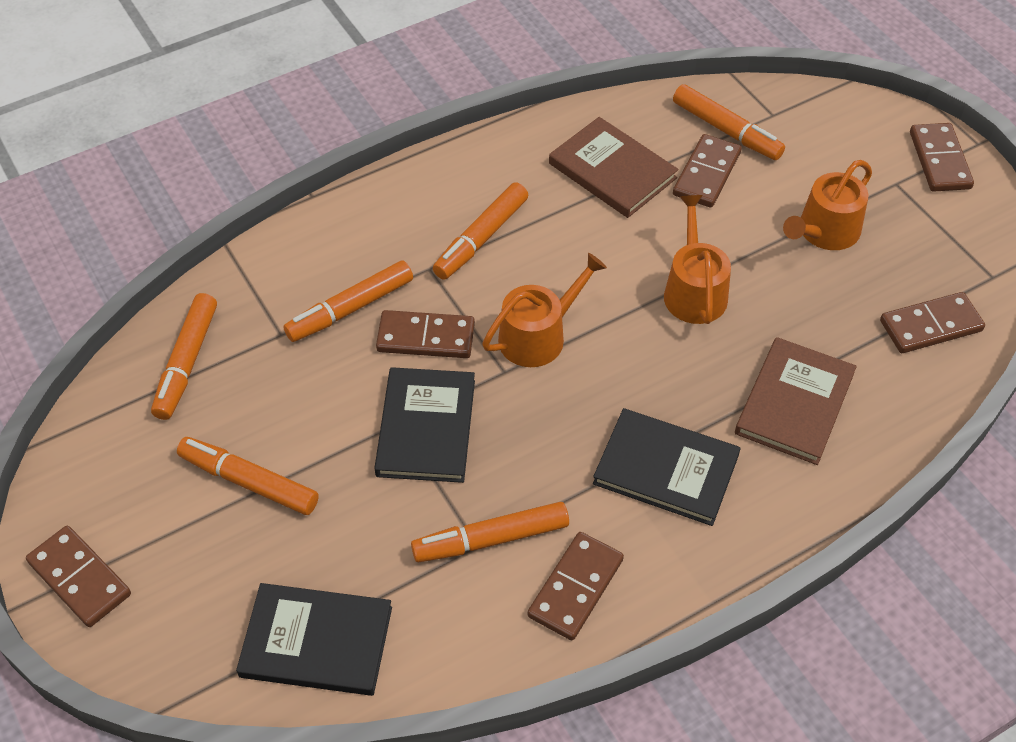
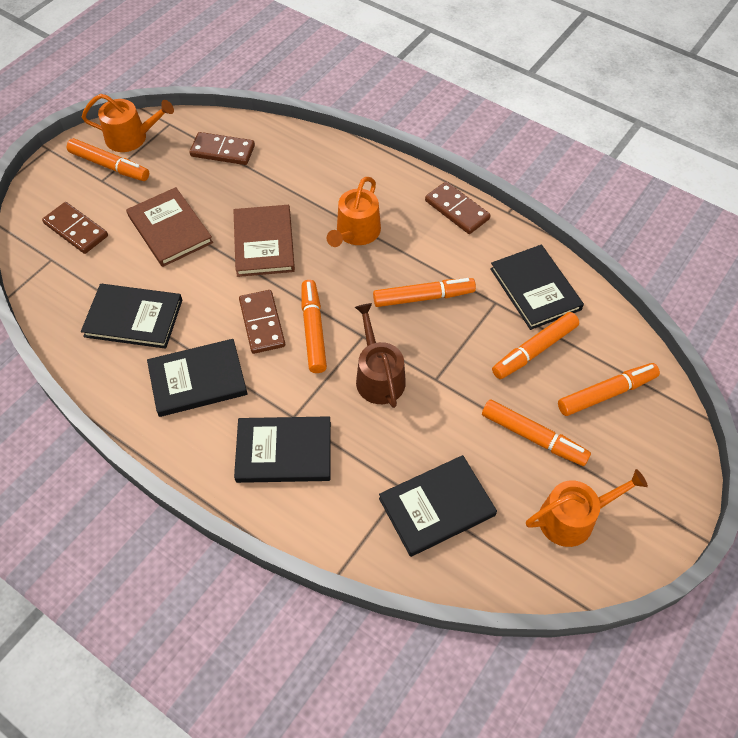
black book: 3 -> 5
brown domino: 6 -> 4
brown watering can: 0 -> 1

